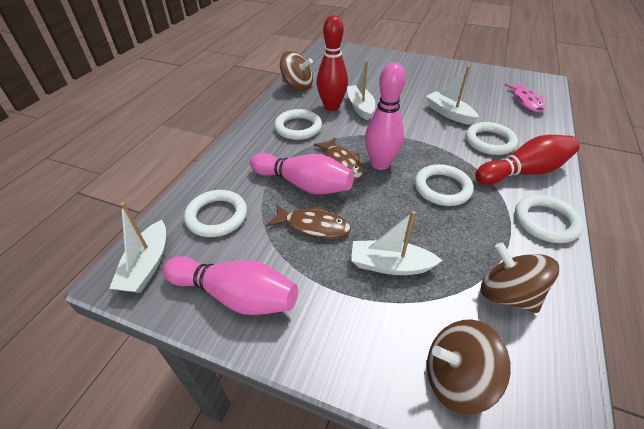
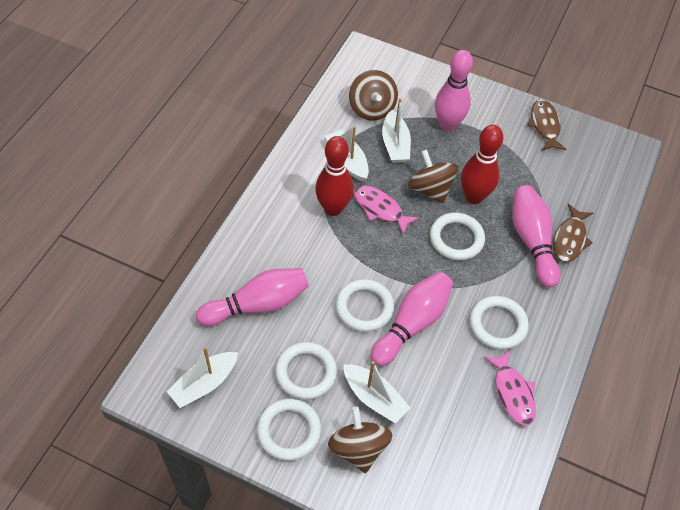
pink bowling pin: 3 -> 4
pink fish: 1 -> 2

